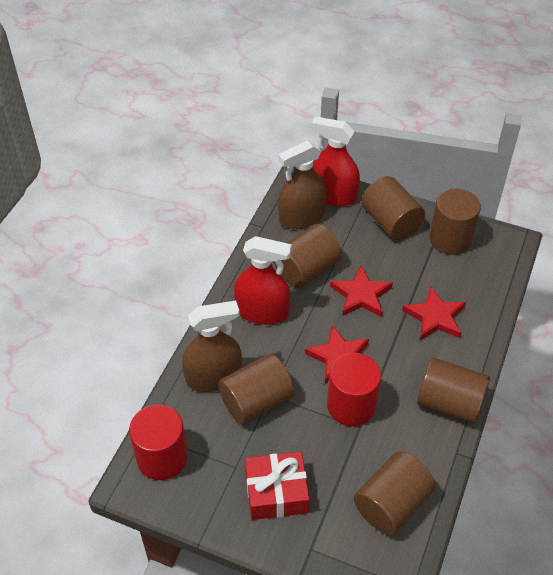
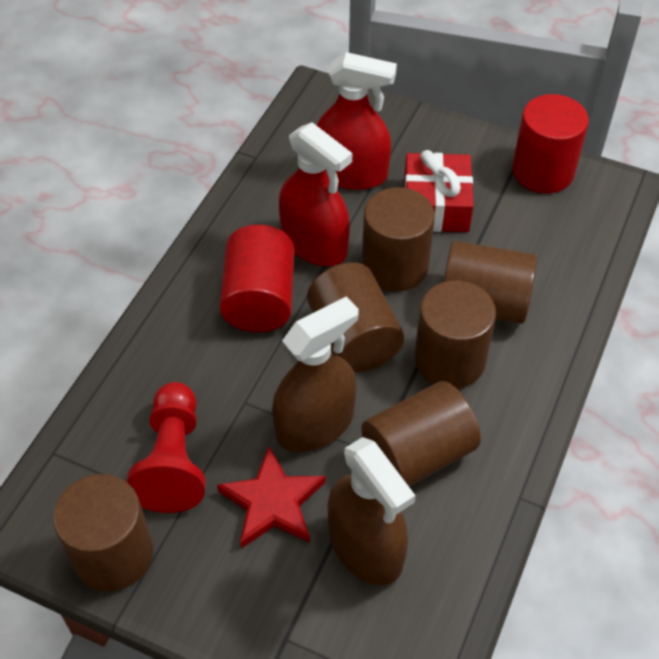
red pawn: 0 -> 1
red star: 3 -> 1

